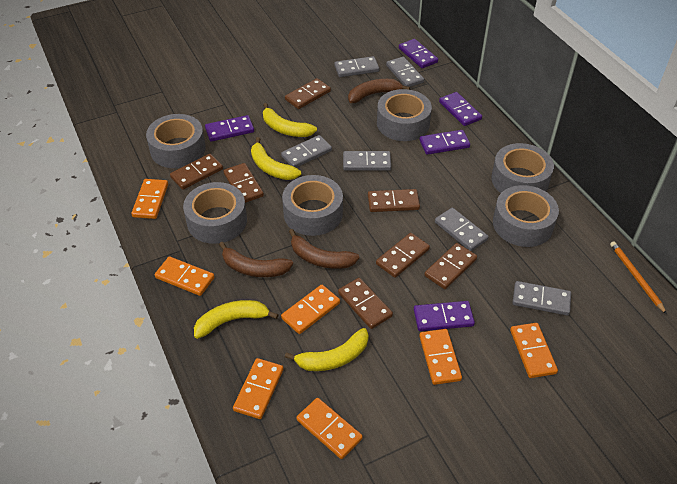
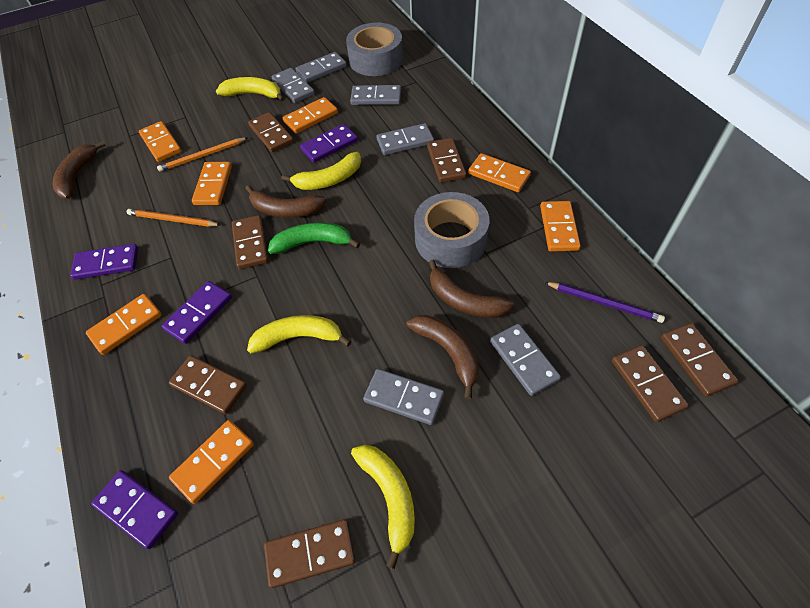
brown banana: 3 -> 4
green banana: 0 -> 1
grey tape: 6 -> 2
orange pencil: 1 -> 2
purple domino: 5 -> 4
purple pencil: 0 -> 1

